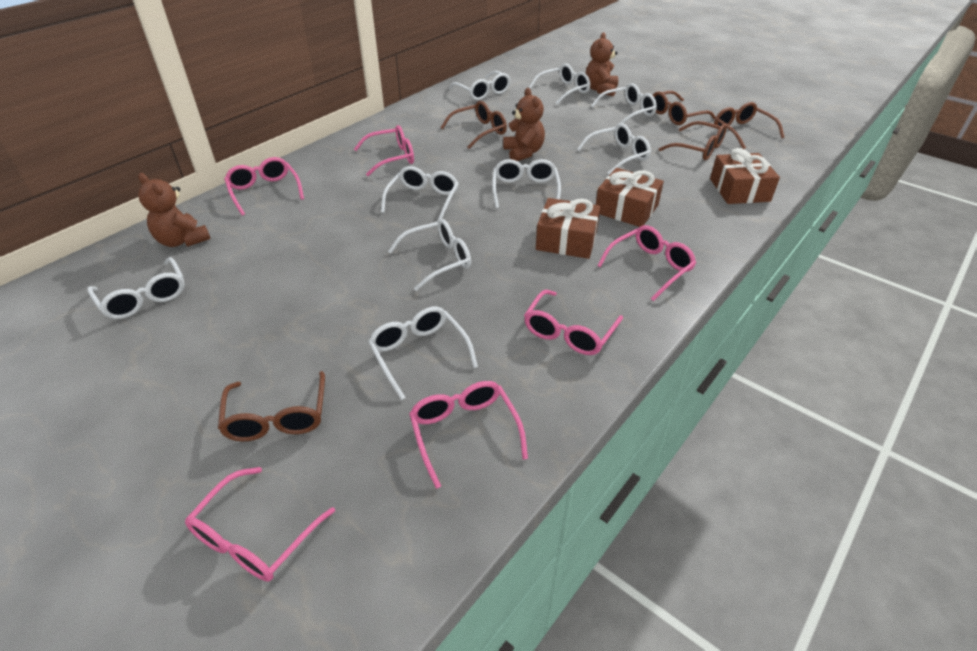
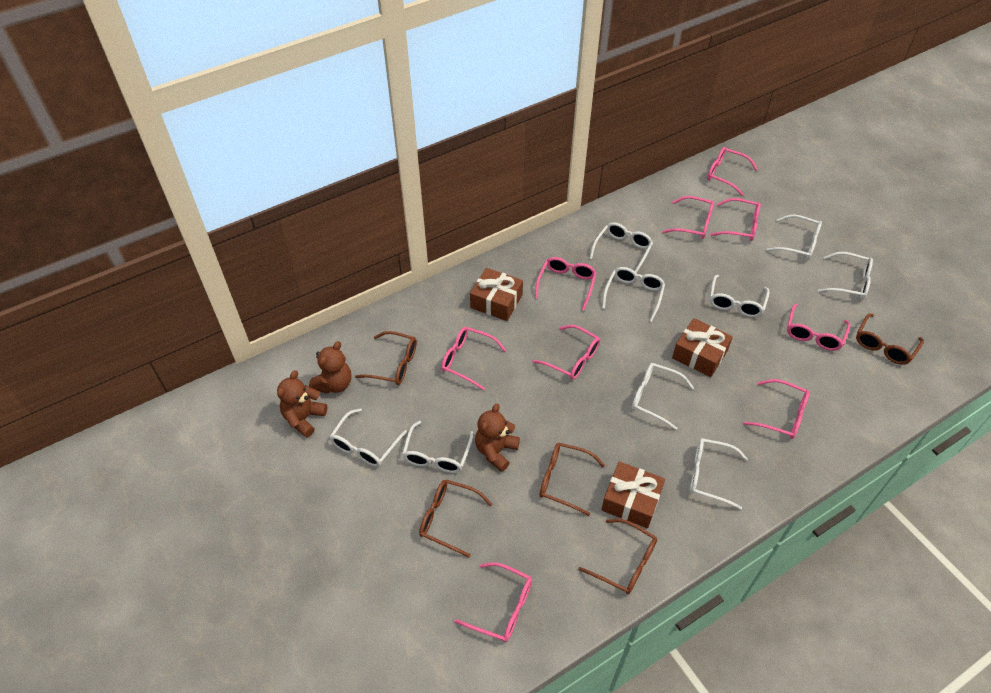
pink glasses: 6 -> 9

